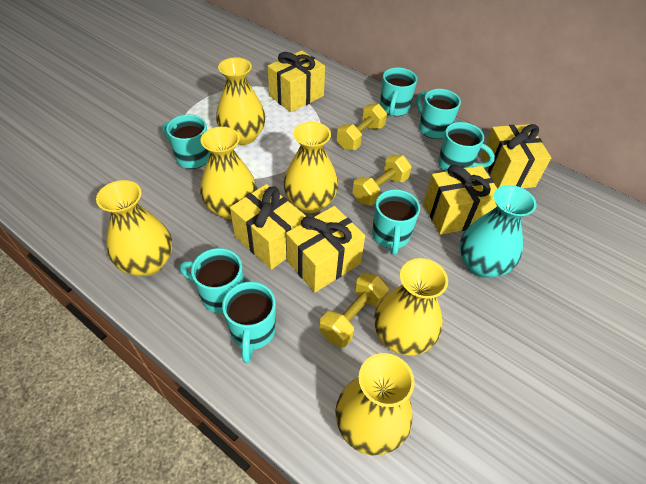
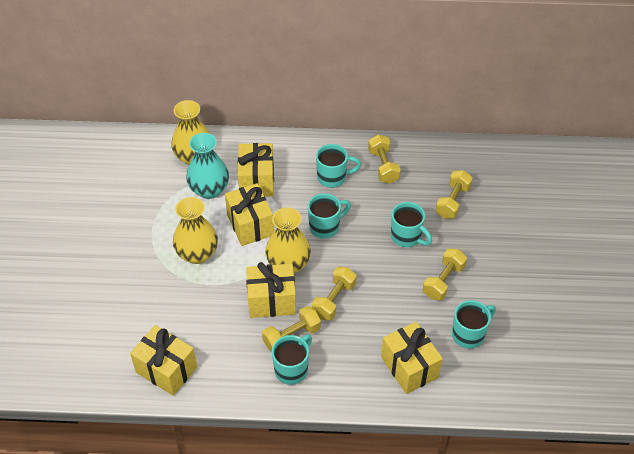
turquoise mug: 7 -> 5
yellow dumbbell: 3 -> 5
yellow vase: 6 -> 3

